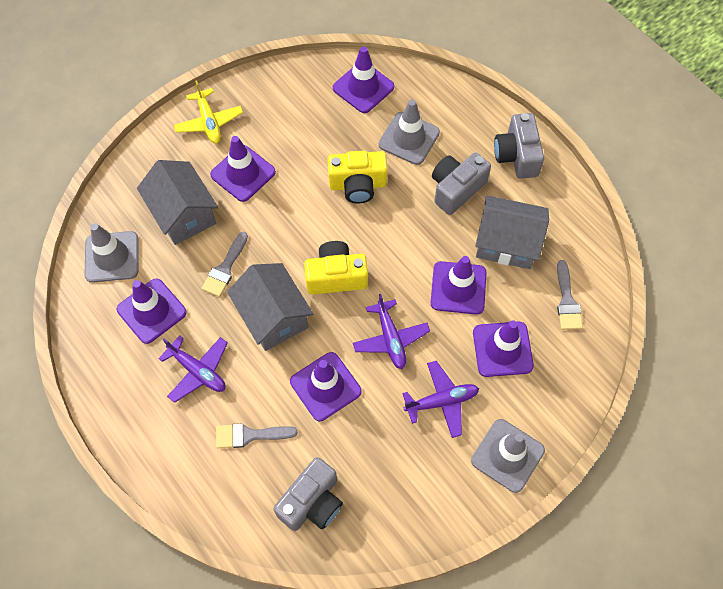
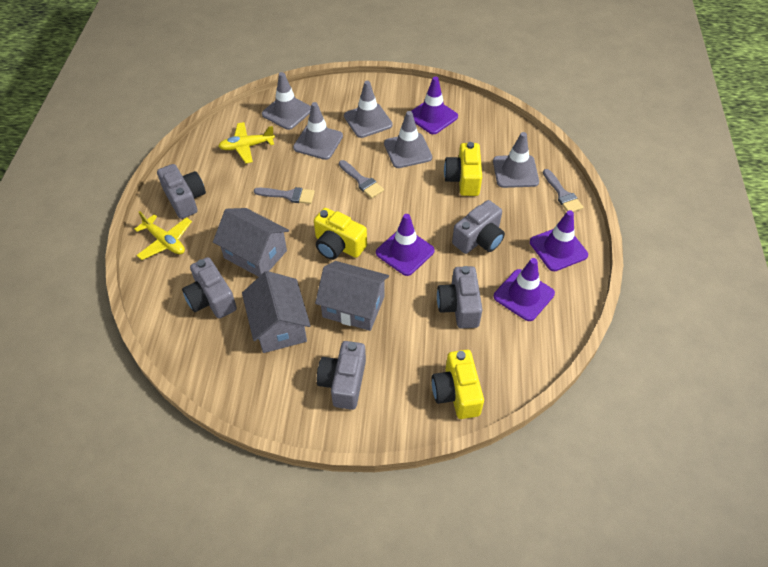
grey camera: 3 -> 5
grey traffic cone: 3 -> 5
purple plane: 3 -> 0
purple traffic cone: 6 -> 4
yellow camera: 2 -> 3
yellow plane: 1 -> 2

